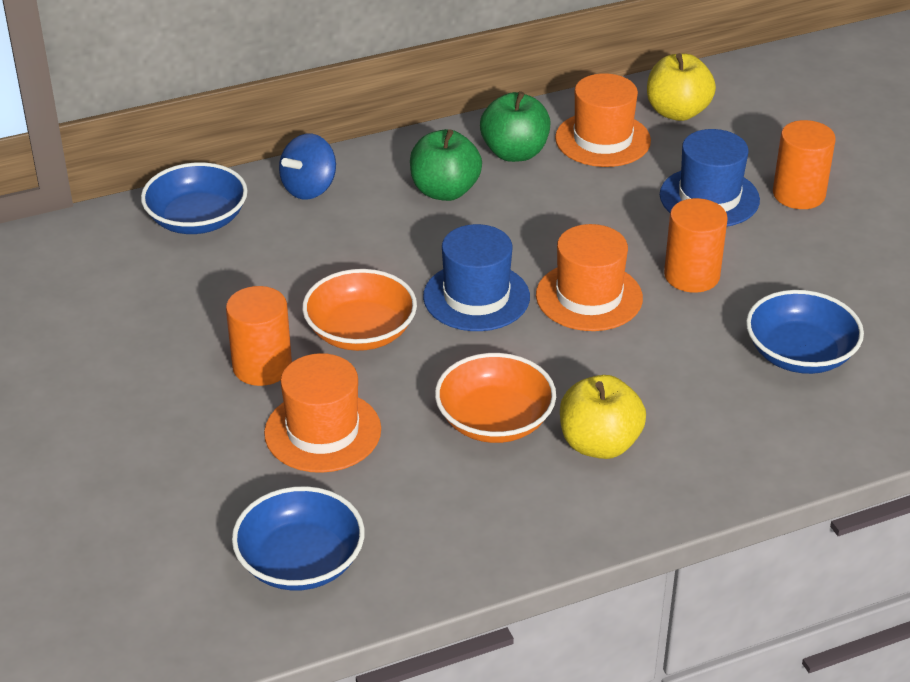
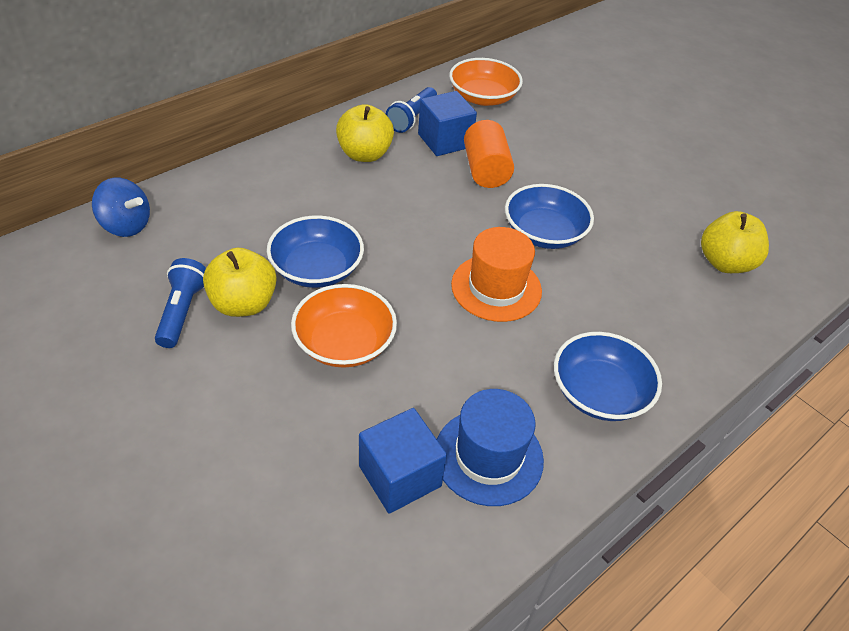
blue cube: 0 -> 2
blue flashlight: 0 -> 2
blue hat: 2 -> 1
green apple: 2 -> 0
orange cylinder: 3 -> 1
orange hat: 3 -> 1
yellow apple: 2 -> 3

